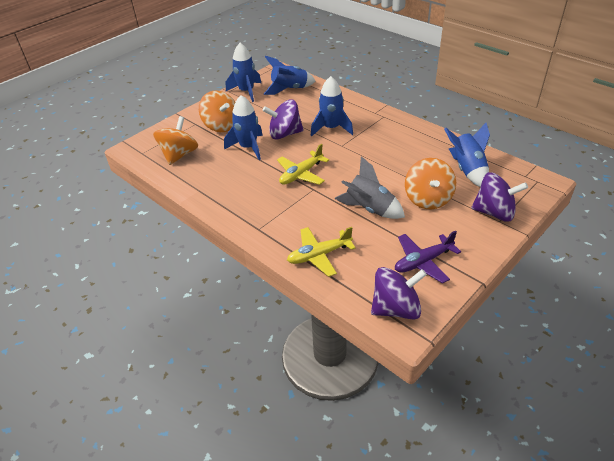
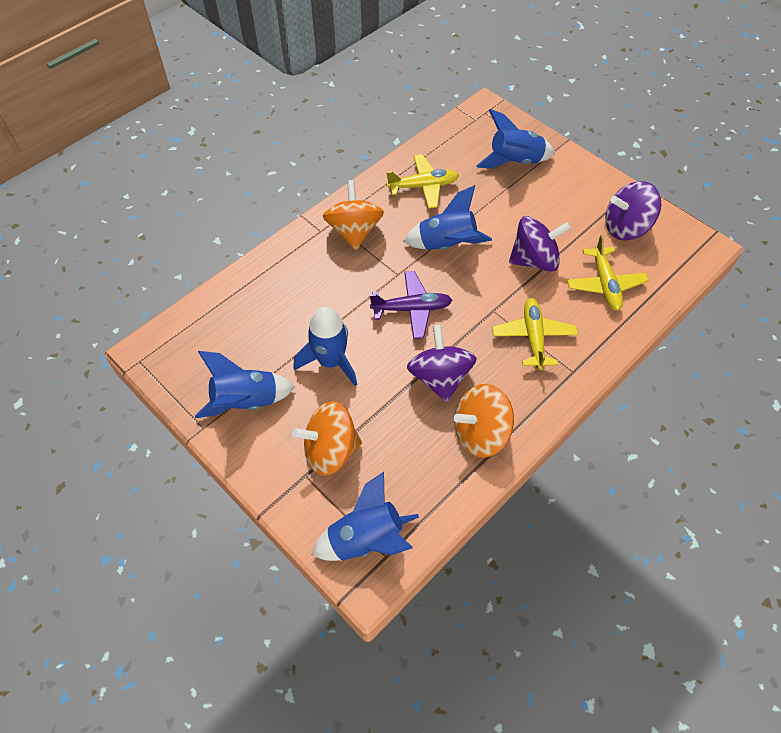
grey rocket: 1 -> 0
yellow plane: 2 -> 3

